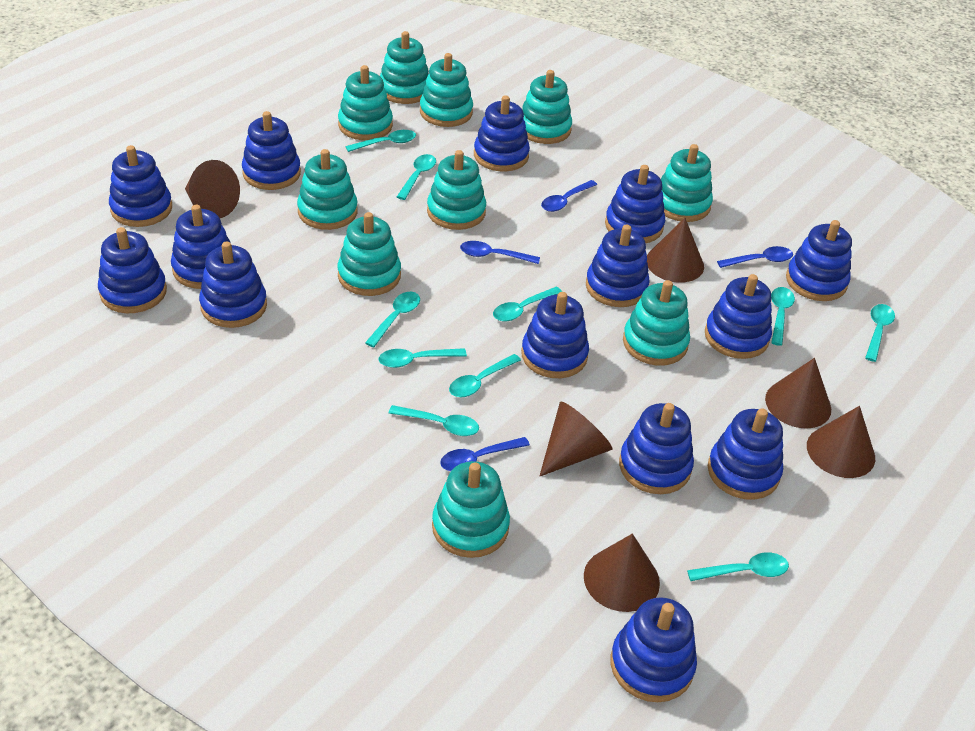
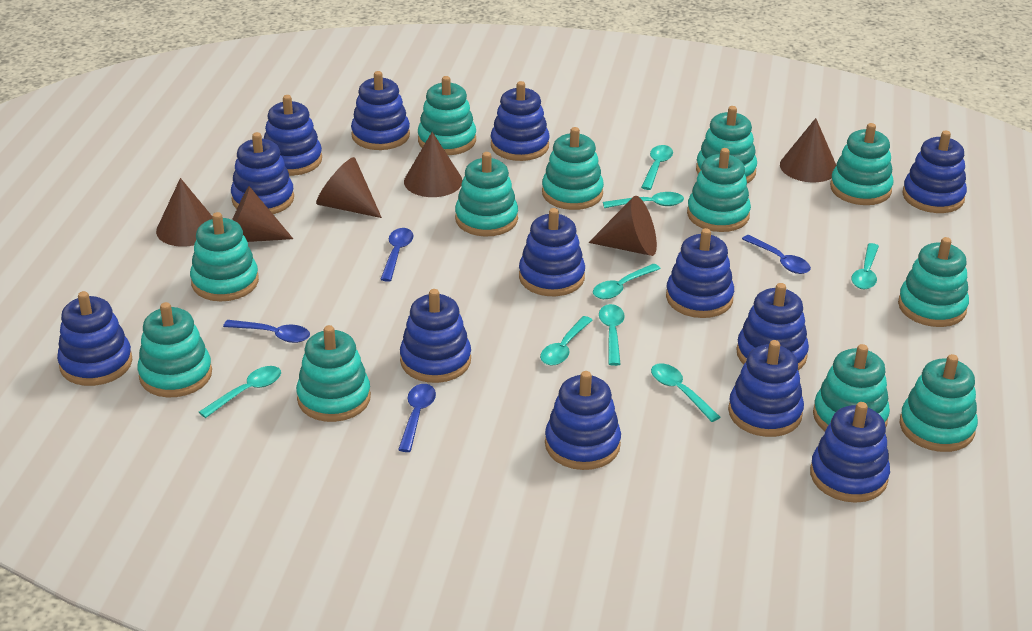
blue stacking toy: 14 -> 13
turquoise spoon: 10 -> 8
turquoise stacking toy: 10 -> 12

